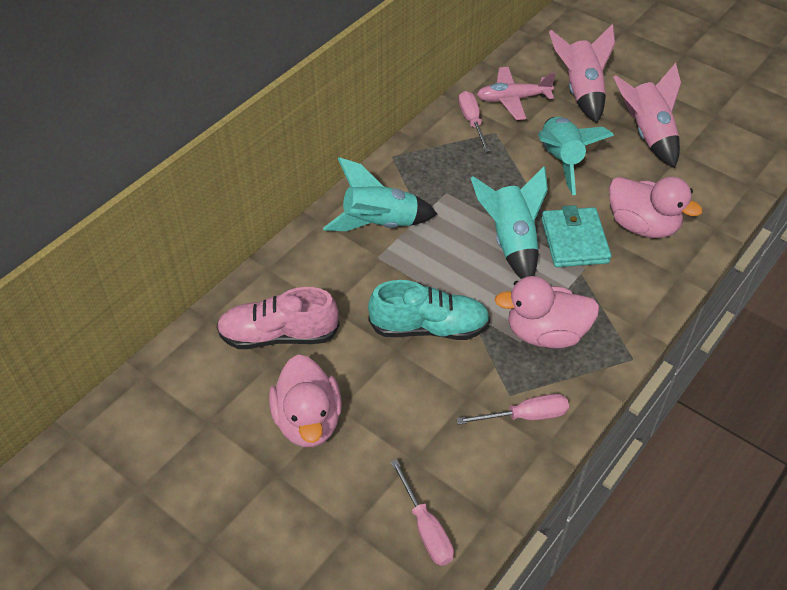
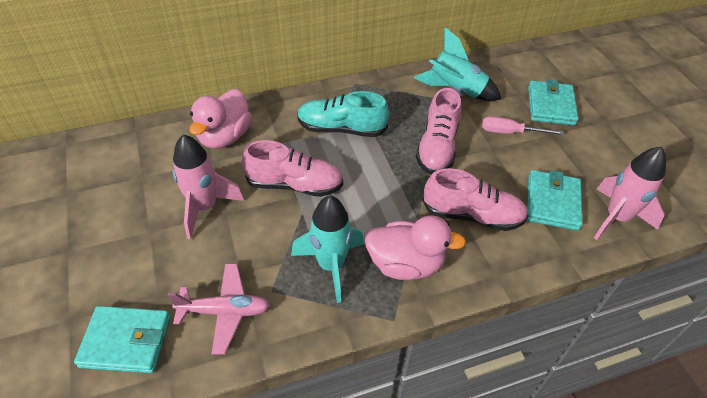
pink duck: 3 -> 2
pink screwdriver: 3 -> 1
pink shoe: 1 -> 3
turquoise rocket: 3 -> 2
turquoise wallet: 1 -> 3

